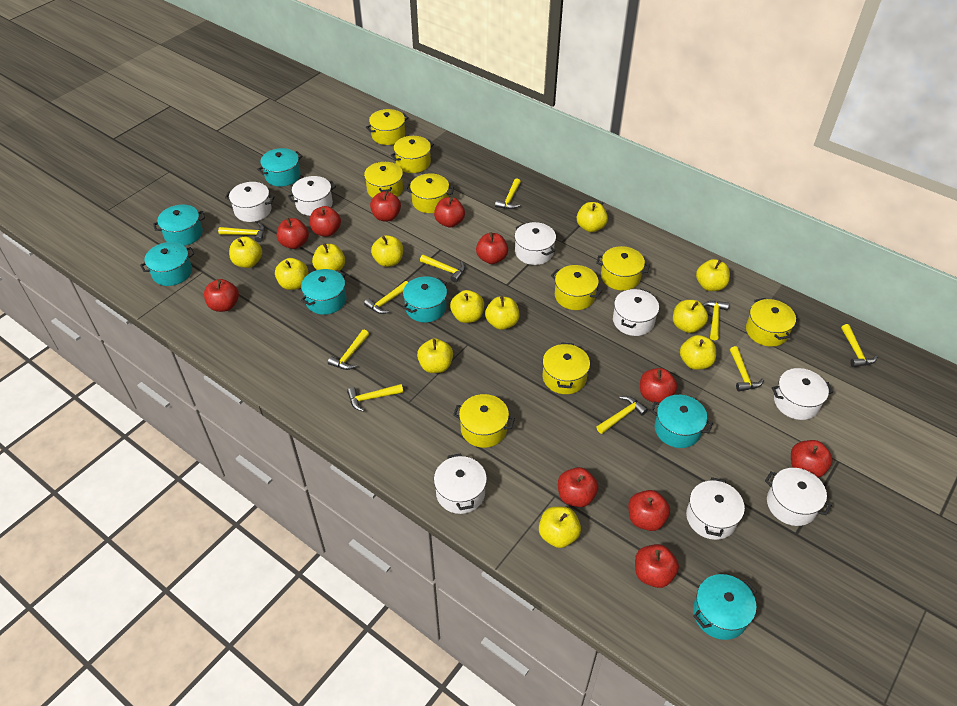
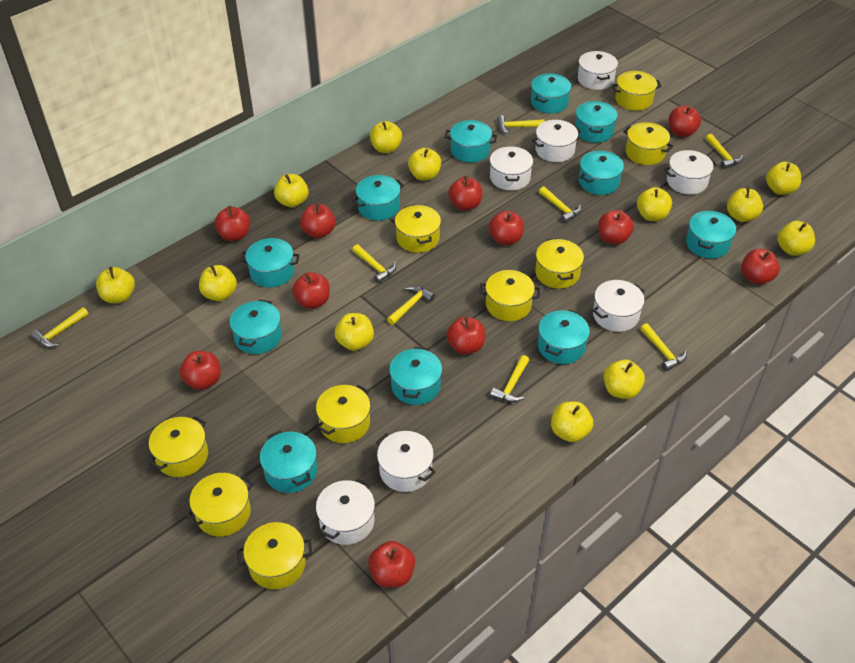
turquoise pot: 7 -> 11
white pot: 8 -> 7
yellow hammer: 10 -> 8

